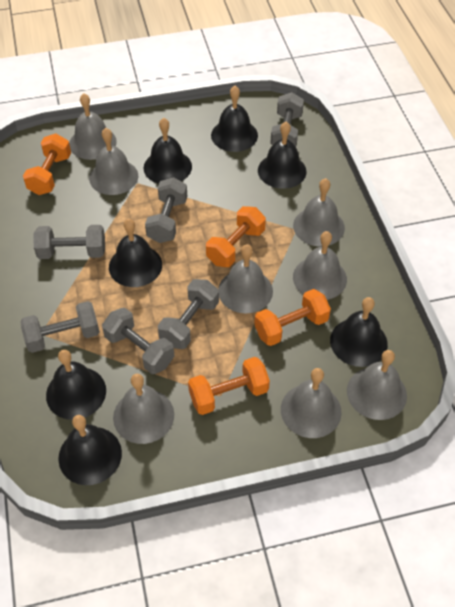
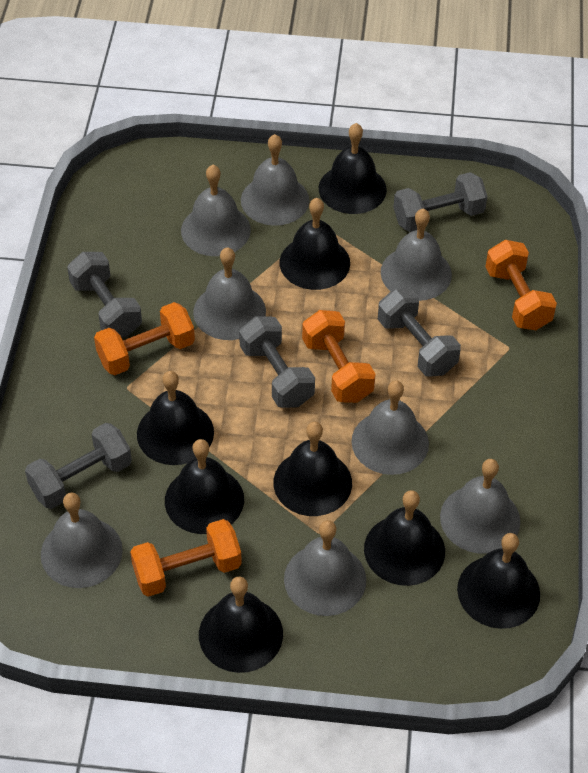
black bell: 7 -> 8
grey dumbbell: 6 -> 5

